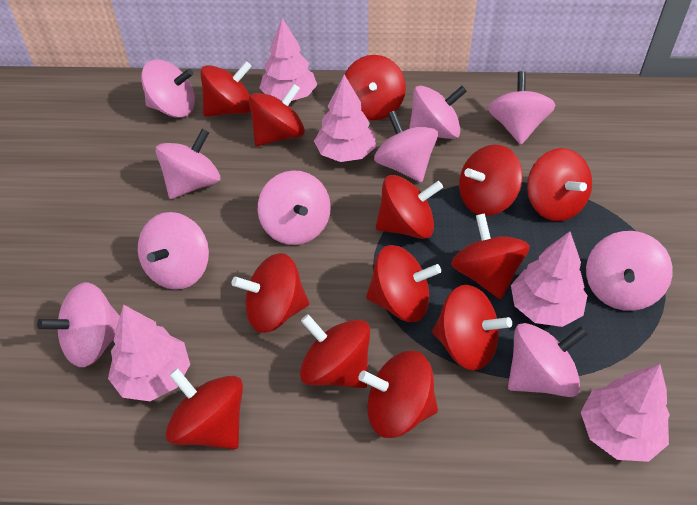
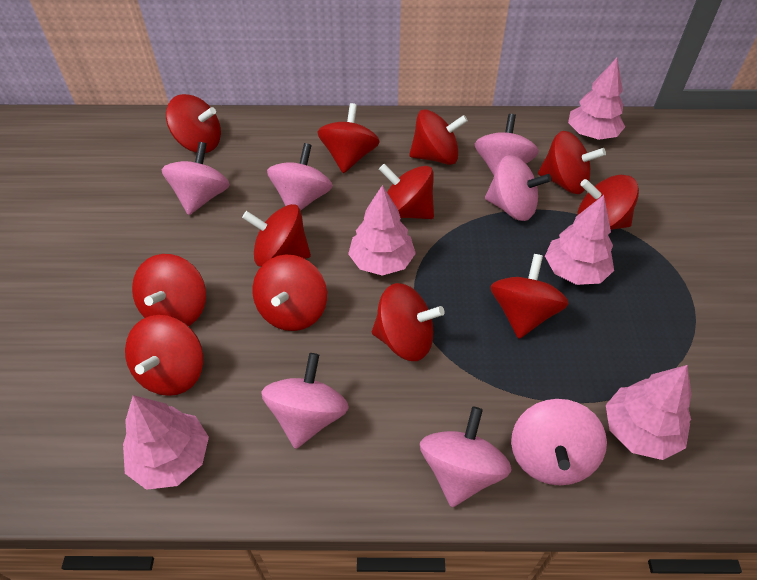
pink spinning top: 10 -> 7
red spinning top: 13 -> 12

